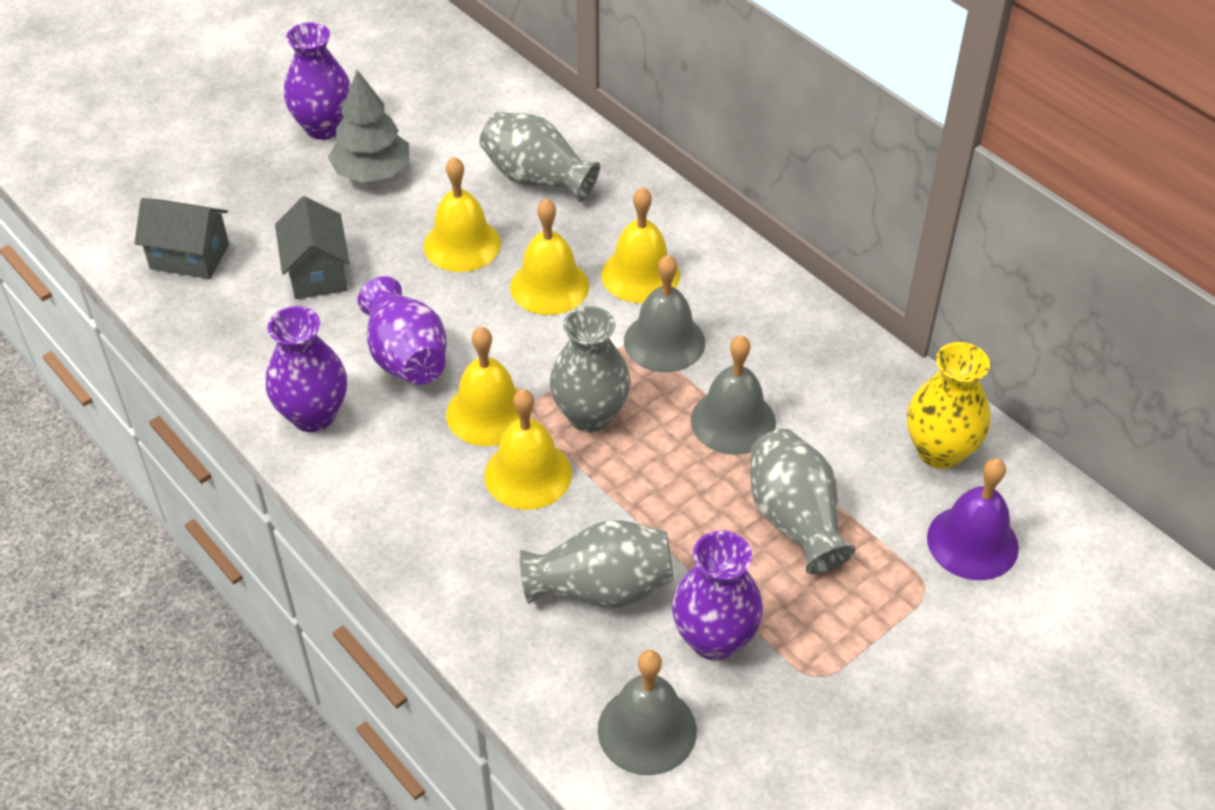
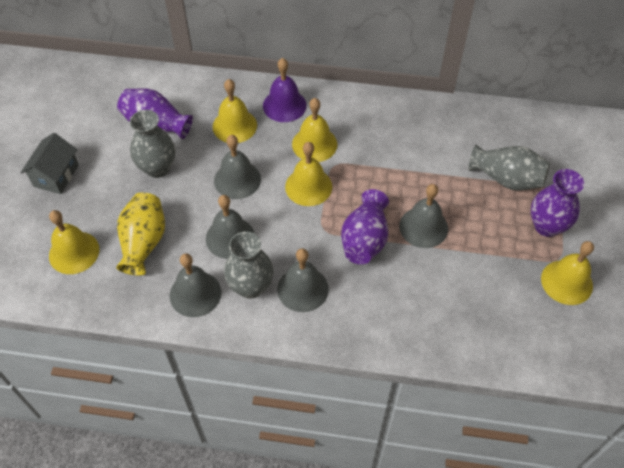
grey bell: 3 -> 5
grey house: 2 -> 1
grey tree: 1 -> 0
grey vase: 4 -> 3
purple vase: 4 -> 3

